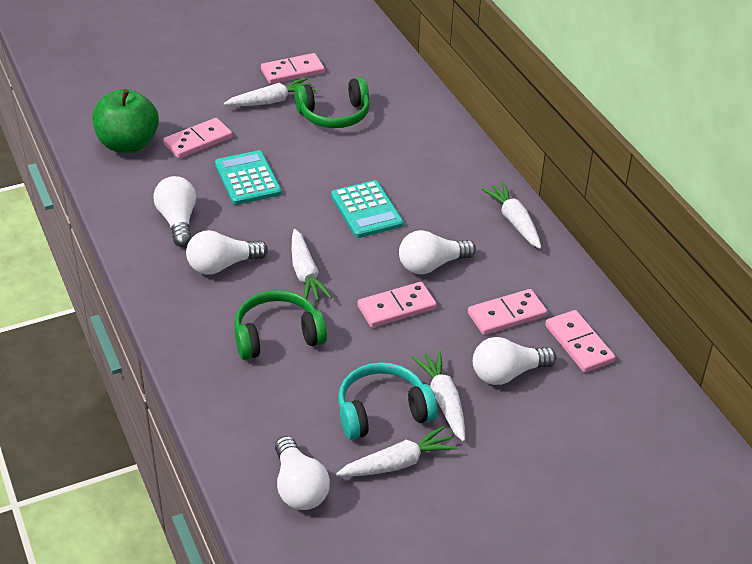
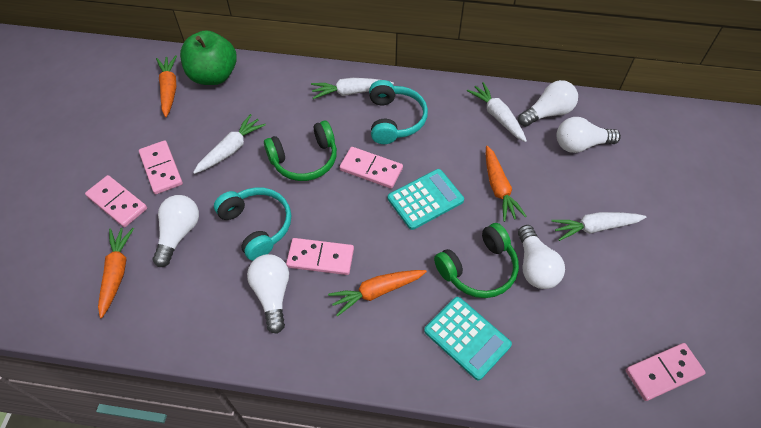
orange carrot: 0 -> 4
turquoise headphones: 1 -> 2
white carrot: 5 -> 4

